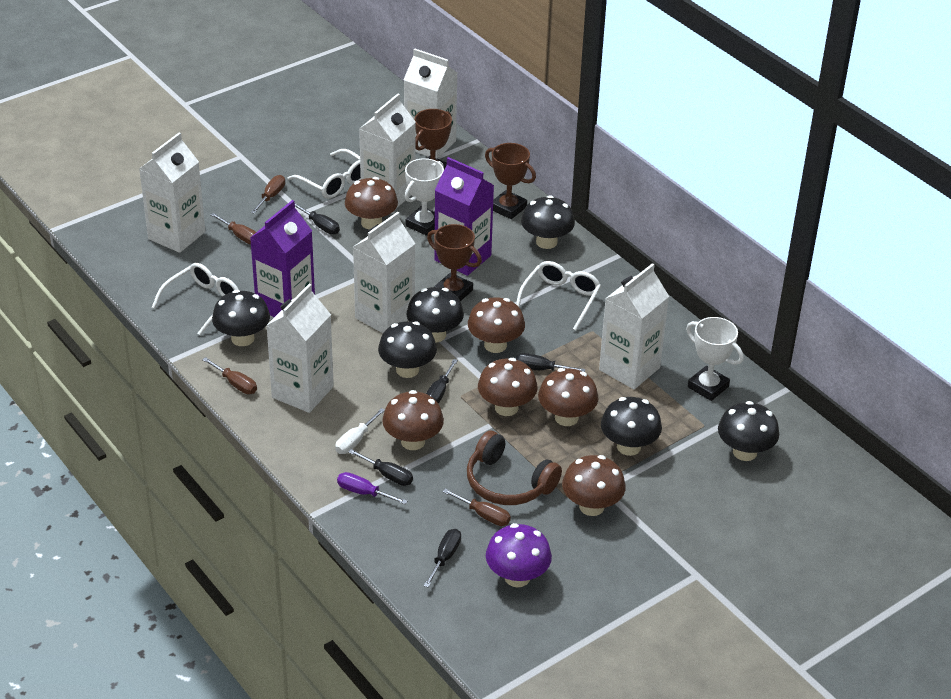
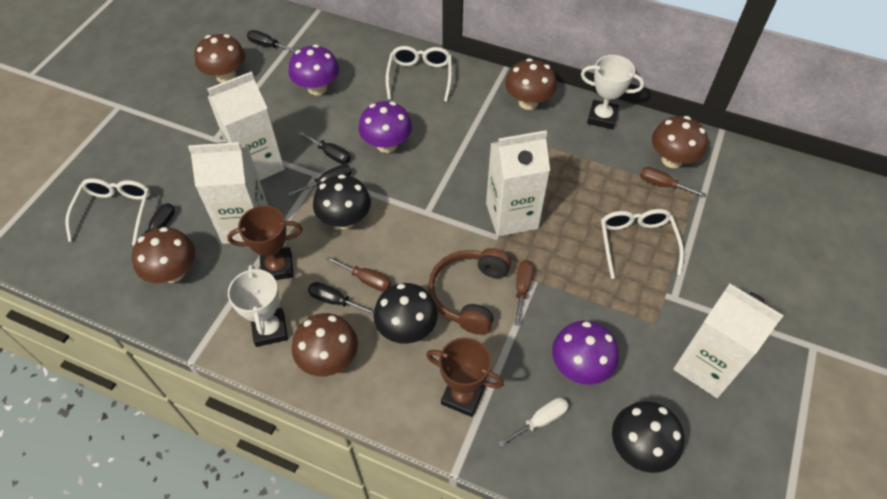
black mushroom: 6 -> 3
brown mushroom: 6 -> 5
brown screwdriver: 4 -> 3
brown trophy: 3 -> 2
purple carton: 2 -> 0
purple mushroom: 1 -> 3
purple screwdriver: 1 -> 0
white carton: 6 -> 4

